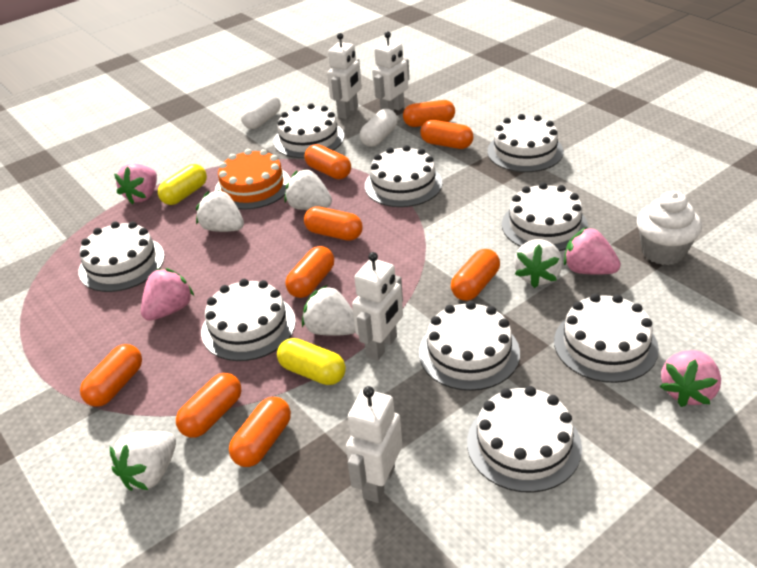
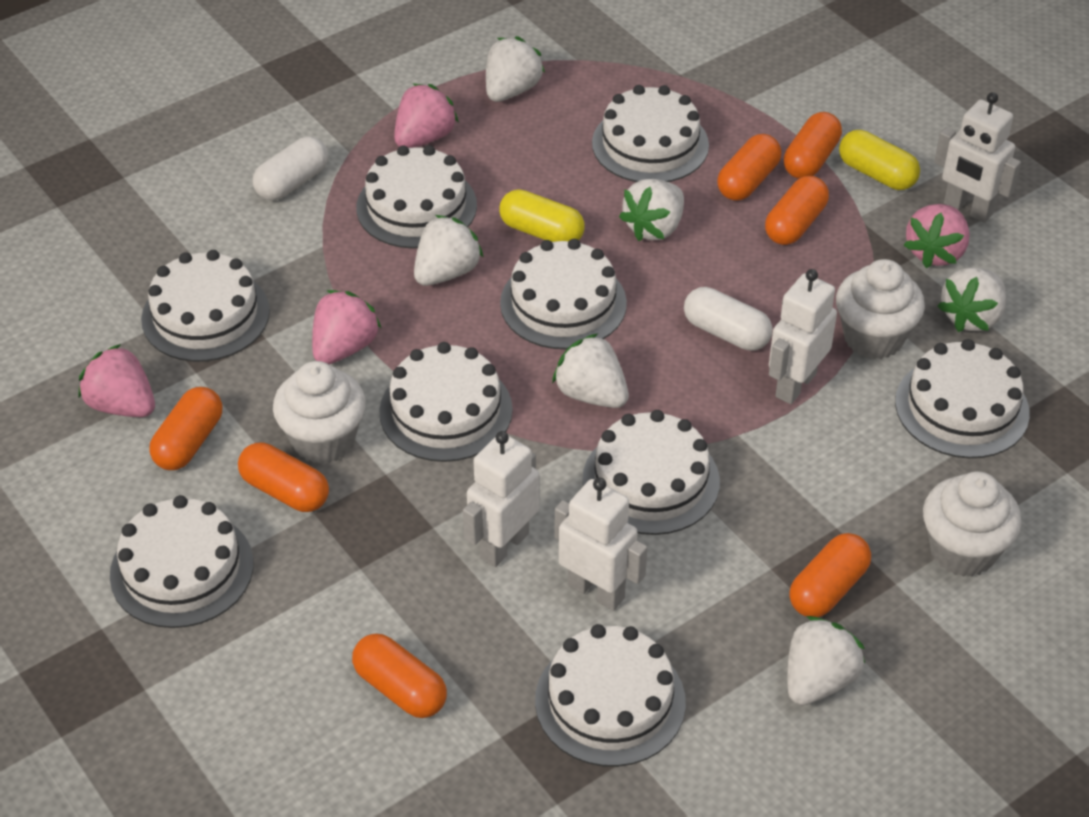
orange cake: 1 -> 0
orange capsule: 9 -> 7
white cupcake: 1 -> 3
white strawberry: 5 -> 6

